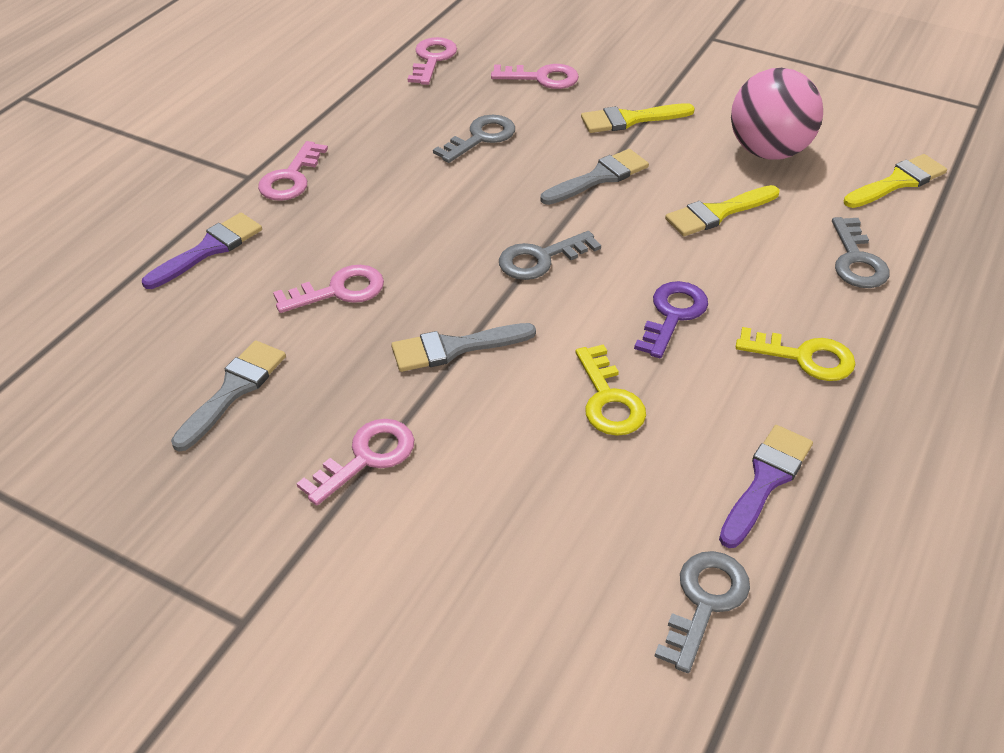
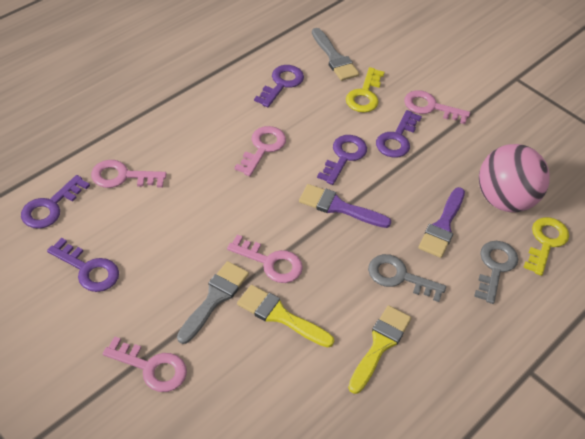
grey brush: 3 -> 2
grey key: 4 -> 2
purple key: 1 -> 5
yellow brush: 3 -> 2

